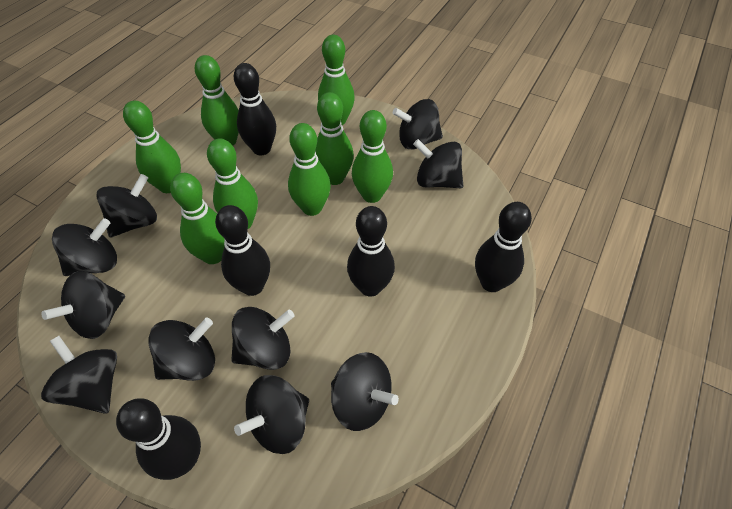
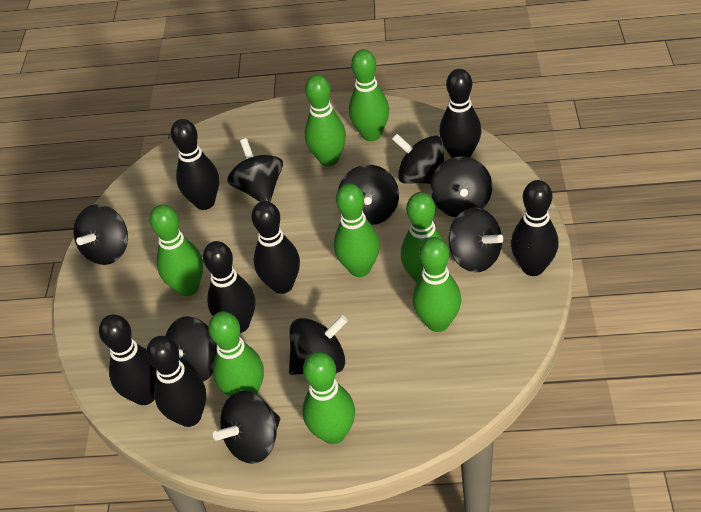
black bowling pin: 5 -> 7
black spinning top: 10 -> 9

